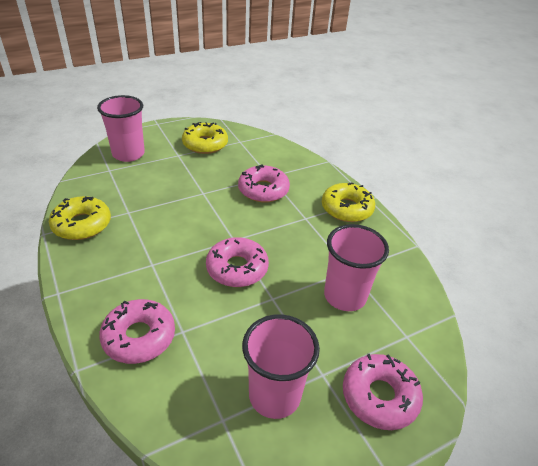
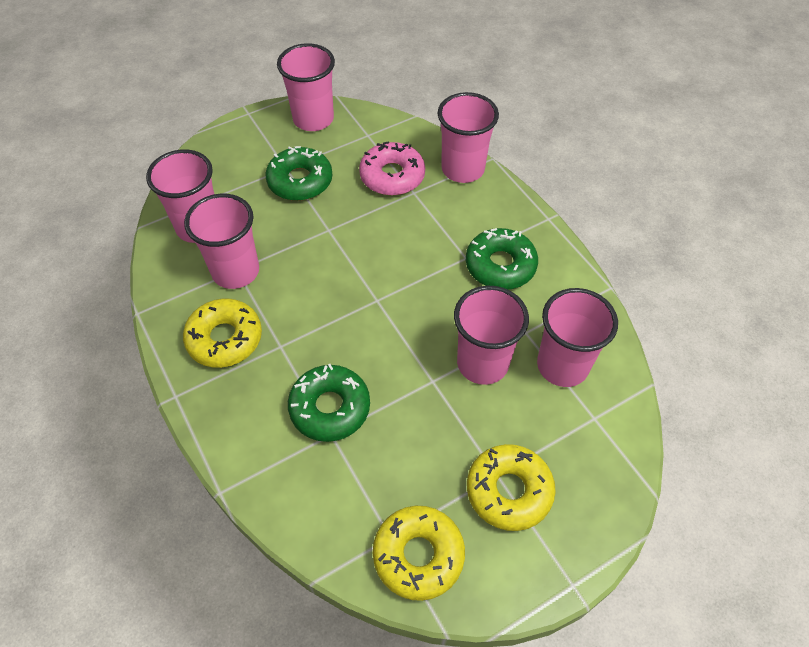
green donut: 0 -> 3
pink cup: 3 -> 6
pink donut: 4 -> 1

